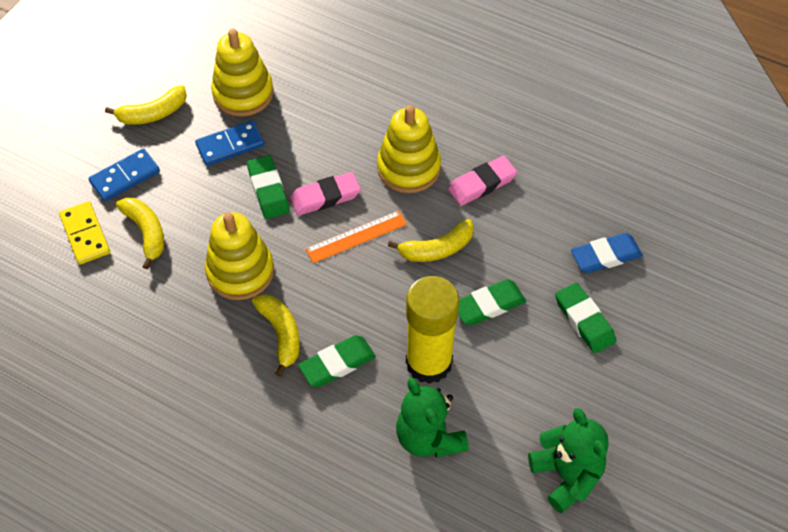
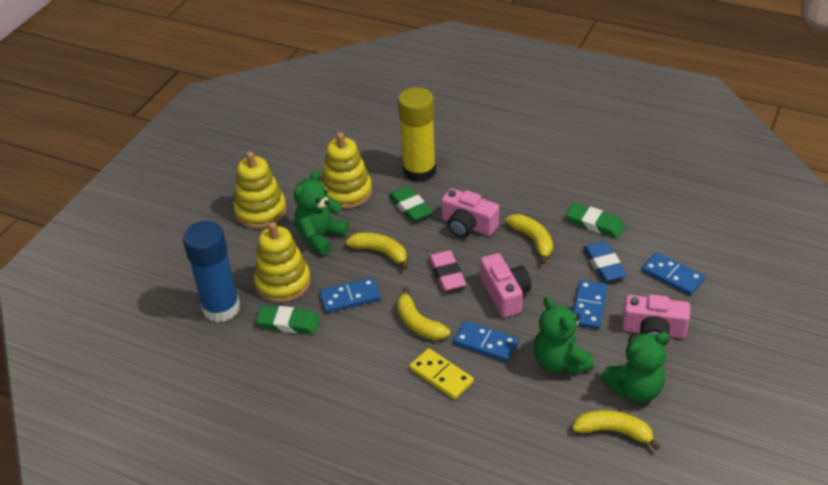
blue domino: 2 -> 4
blue glue stick: 0 -> 1
green eraser: 4 -> 3
green teddy bear: 2 -> 3
orange ruler: 1 -> 0
pink camera: 0 -> 3
pink eraser: 2 -> 1

